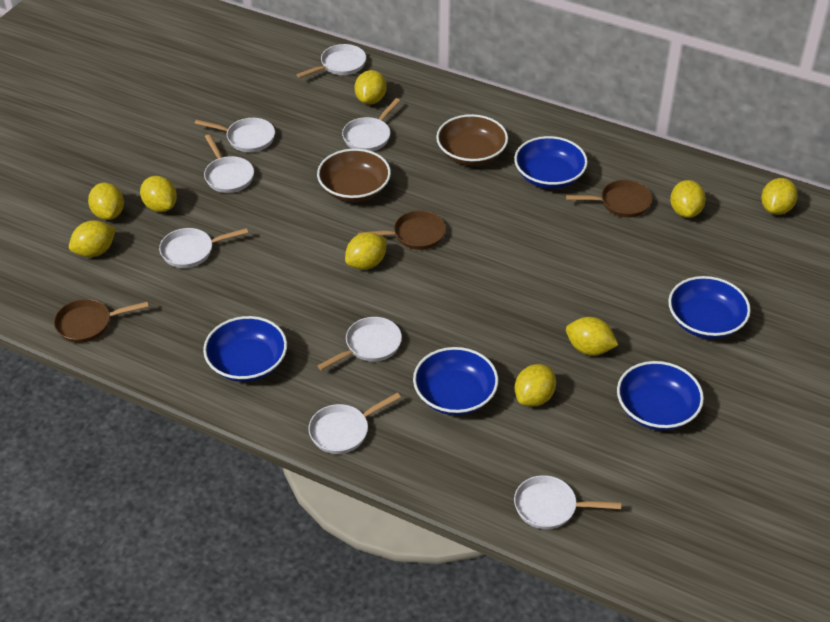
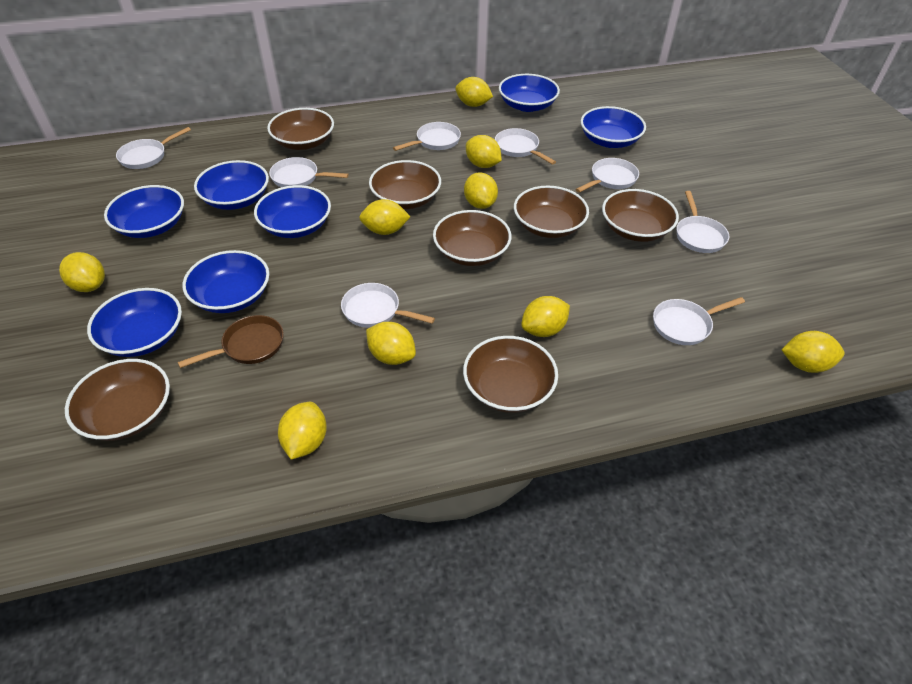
blue bowl: 5 -> 7
brown bowl: 2 -> 7
brown pan: 3 -> 1

